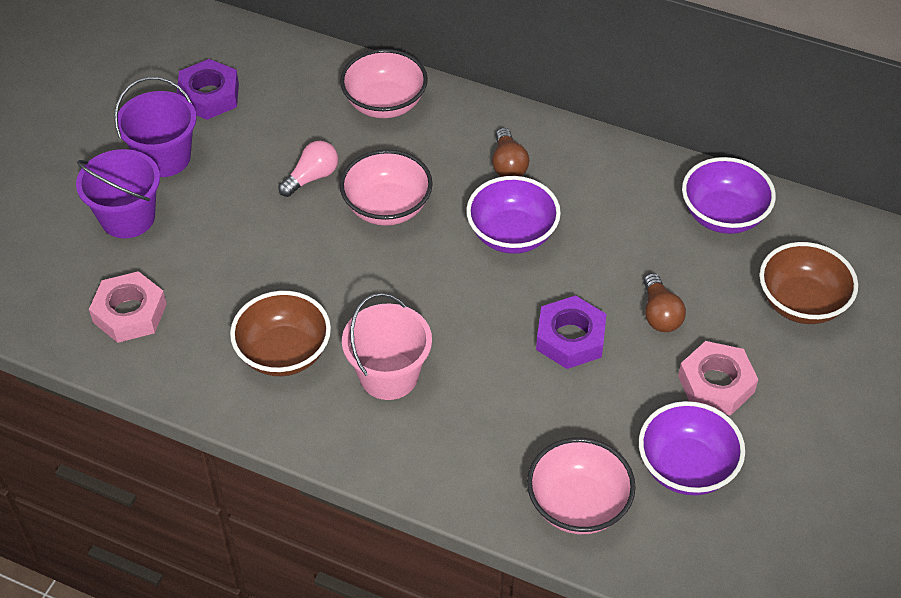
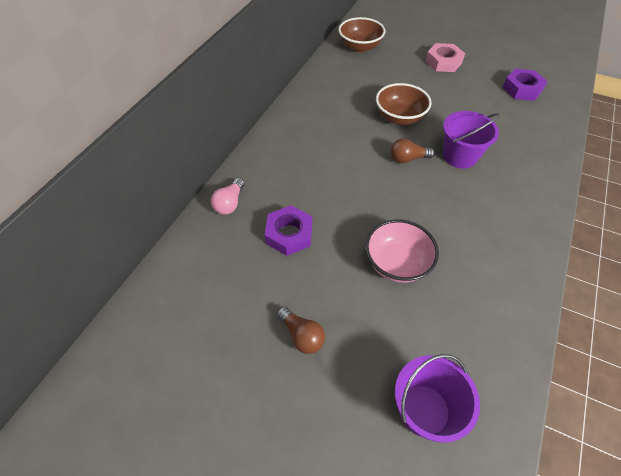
pink bowl: 3 -> 1
pink bucket: 1 -> 0
pink nut: 2 -> 1
purple bowl: 3 -> 0

